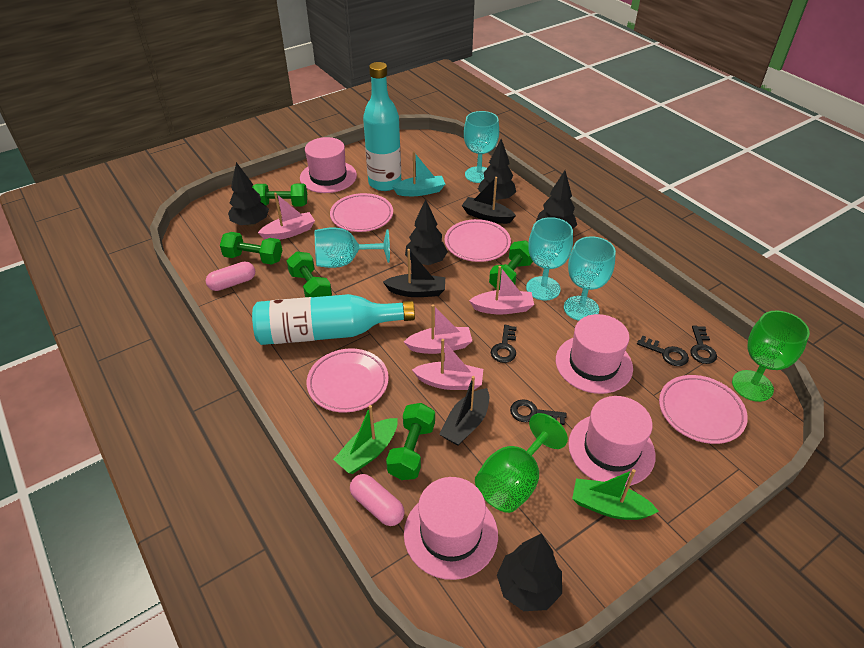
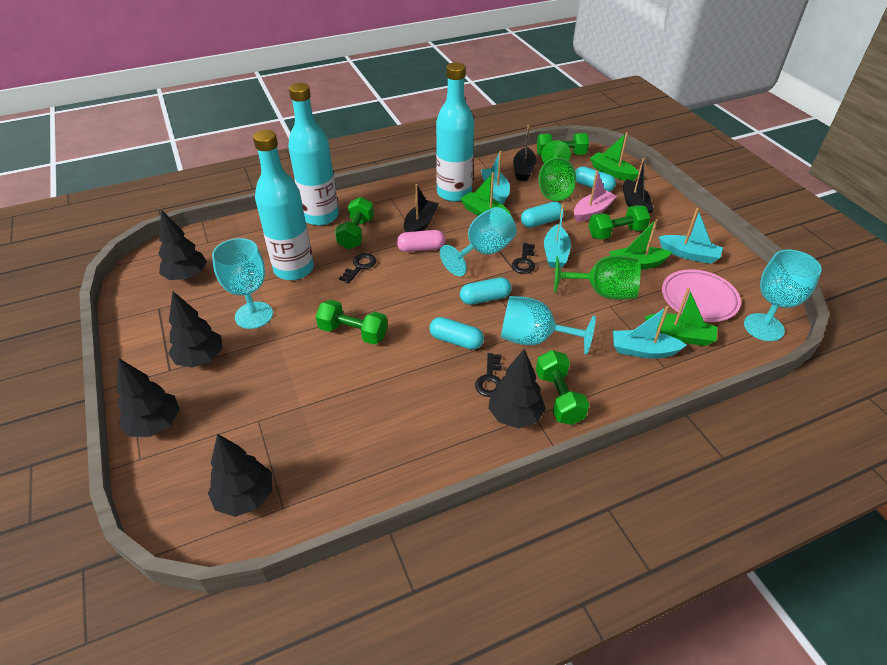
black key: 4 -> 3
green boat: 2 -> 4
pink boat: 4 -> 1
pink capsule: 2 -> 1
pink hat: 4 -> 0
pink plate: 4 -> 1
turquoise boat: 1 -> 4
turquoise bottle: 2 -> 3
turquoise capsule: 0 -> 4

